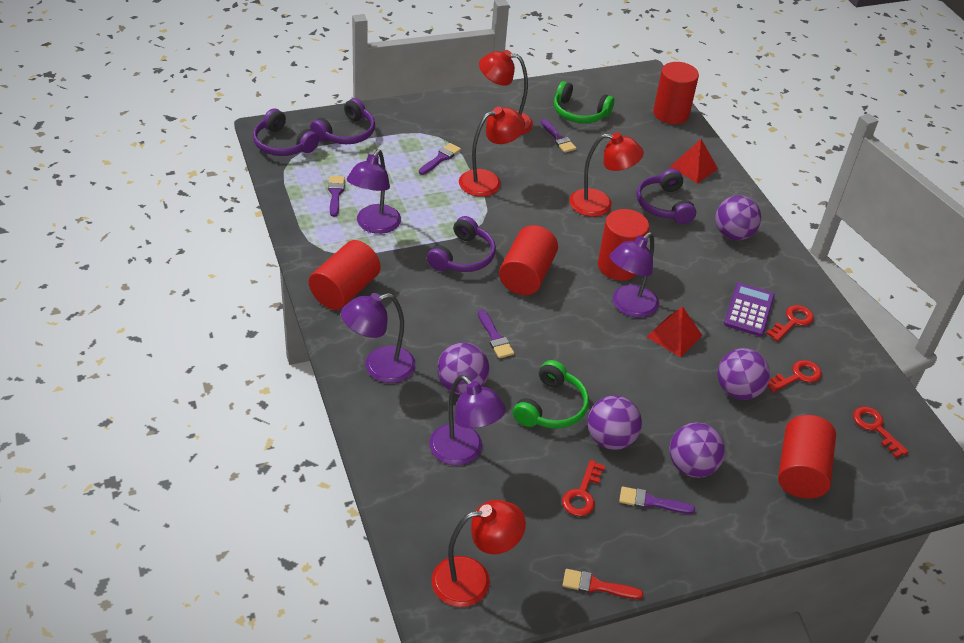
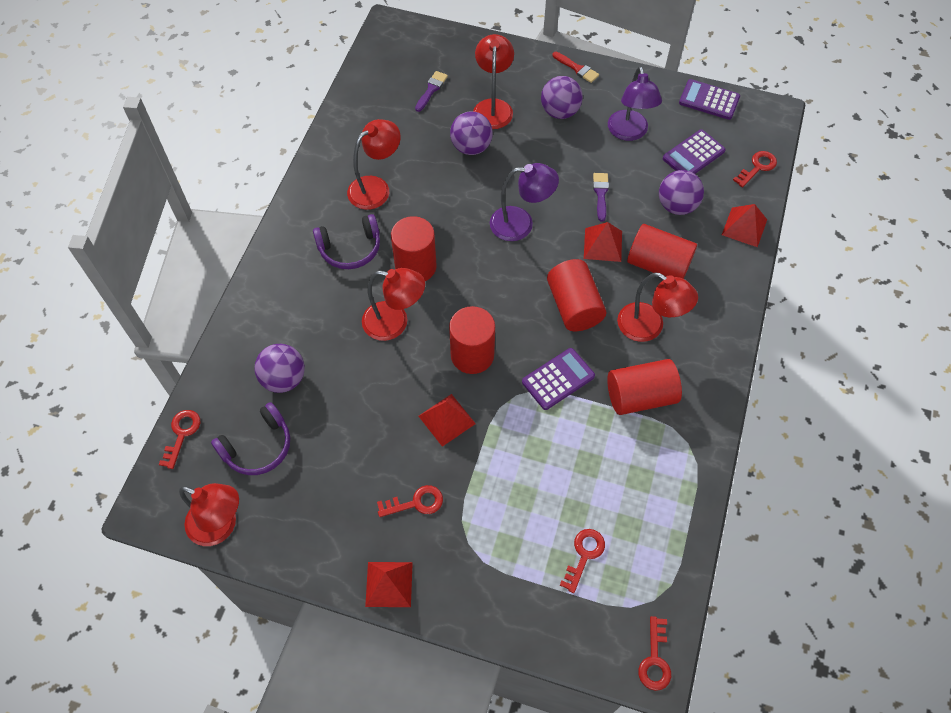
green headphones: 2 -> 0
purple ball: 5 -> 4
purple brush: 5 -> 2
purple calculator: 1 -> 3
purple headphones: 4 -> 2
purple lamp: 4 -> 2
red key: 4 -> 5
red lamp: 4 -> 5
red pyramid: 2 -> 4

